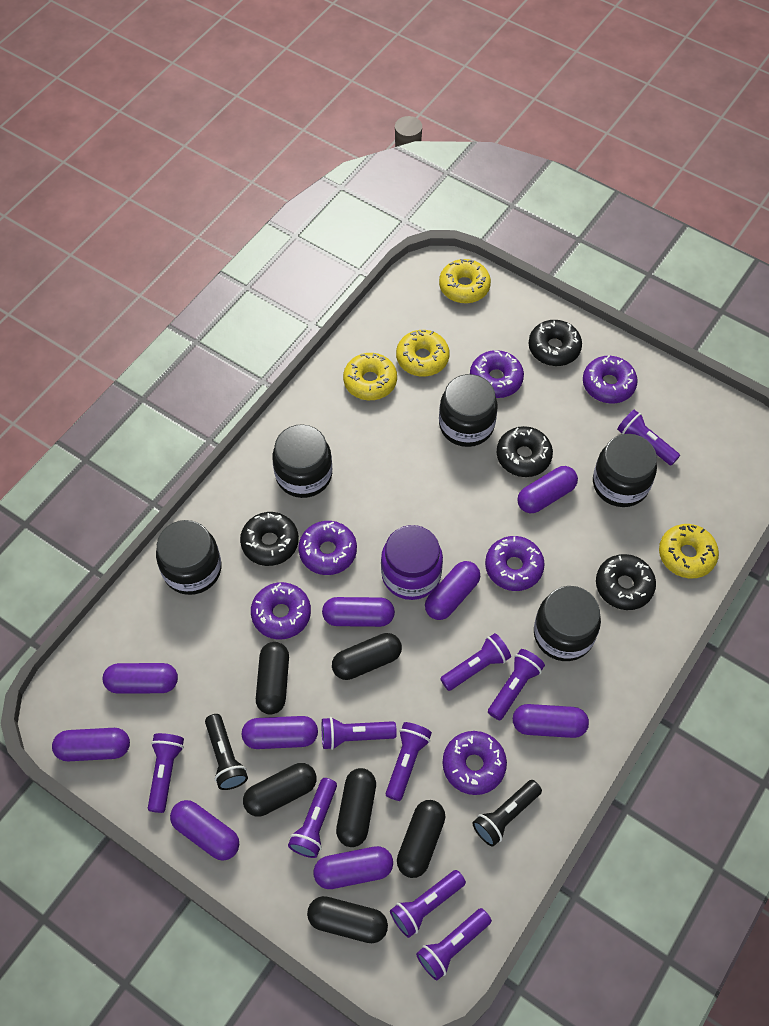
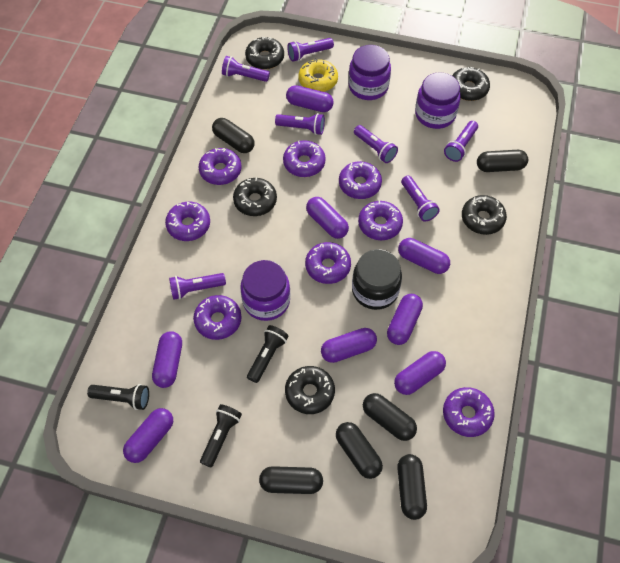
black donut: 4 -> 5
black flashlight: 2 -> 3
black jar: 5 -> 1
purple capsule: 9 -> 8
purple donut: 6 -> 8
purple flashlight: 9 -> 7
purple jar: 1 -> 3
yellow donut: 4 -> 1

